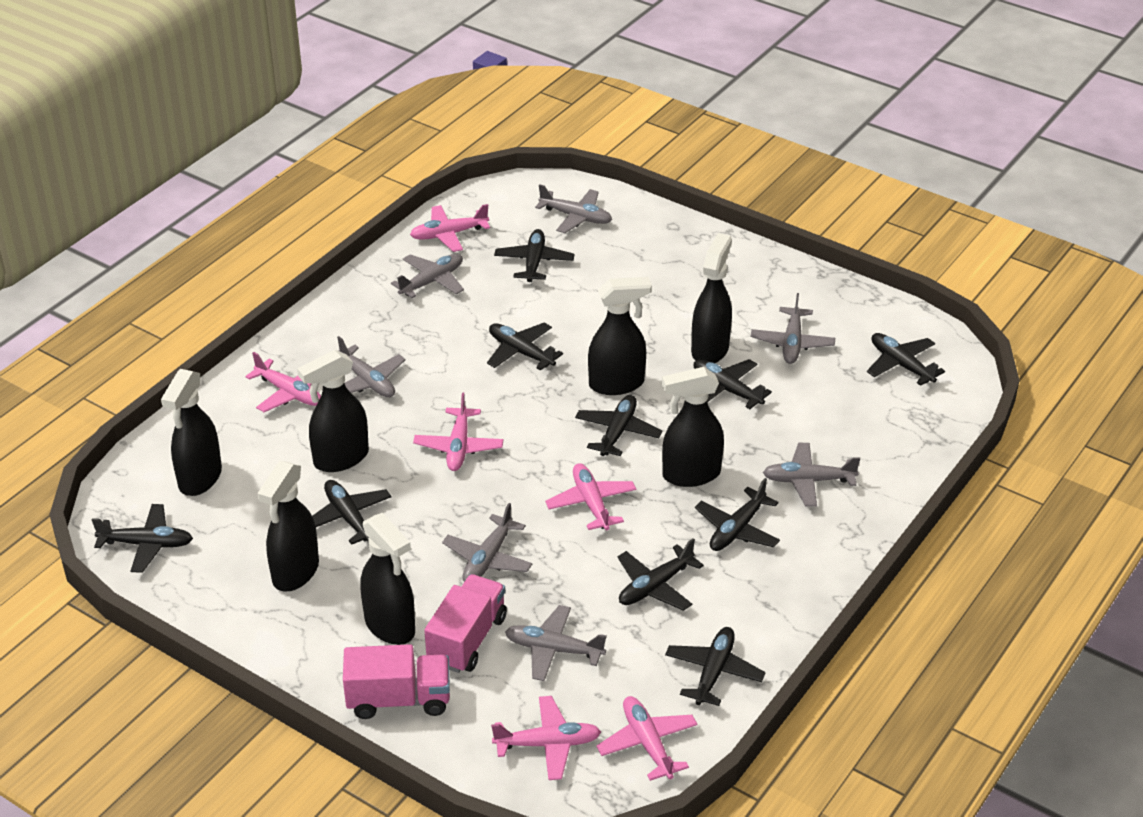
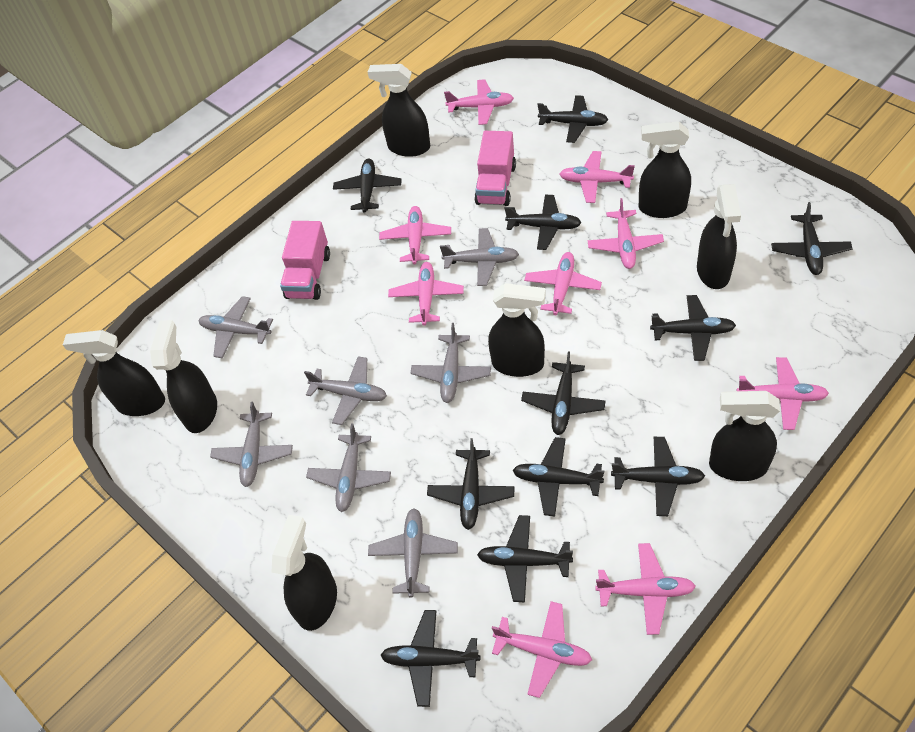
black plane: 10 -> 11
black spray bottle: 7 -> 8
pink plane: 6 -> 9

